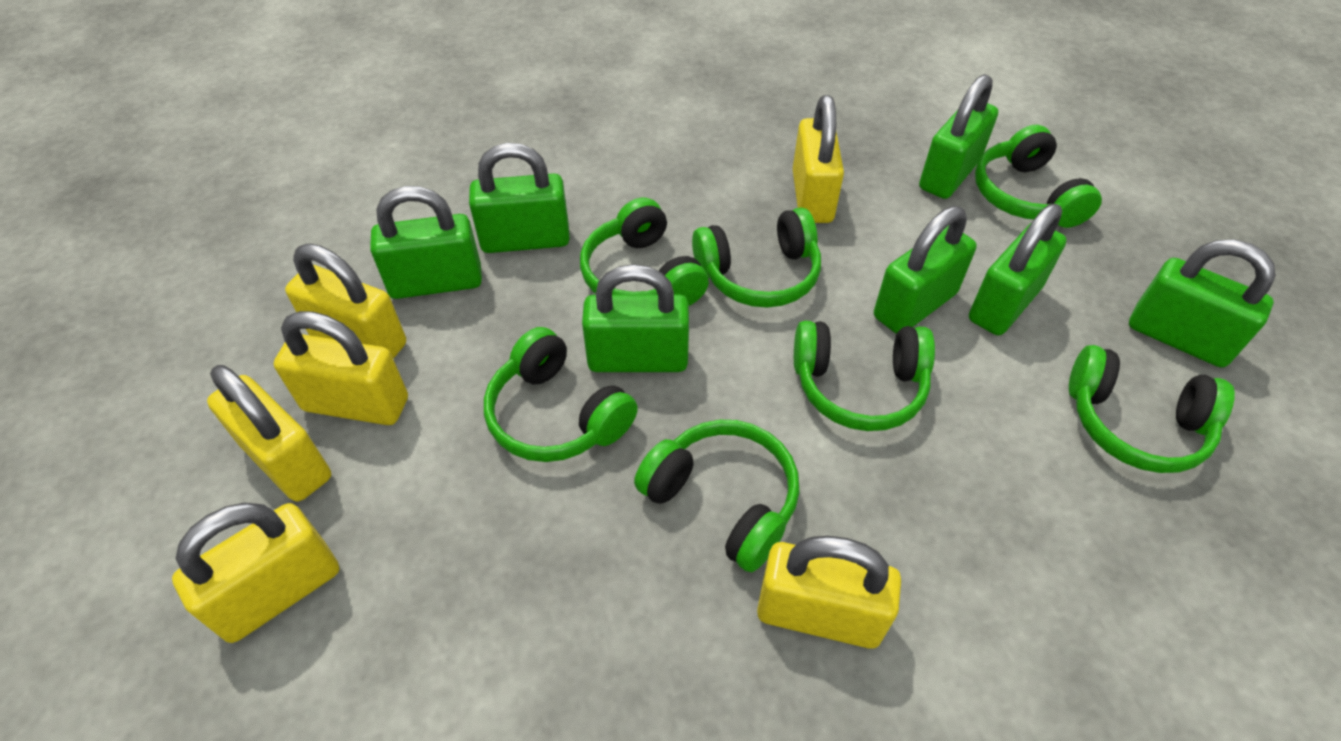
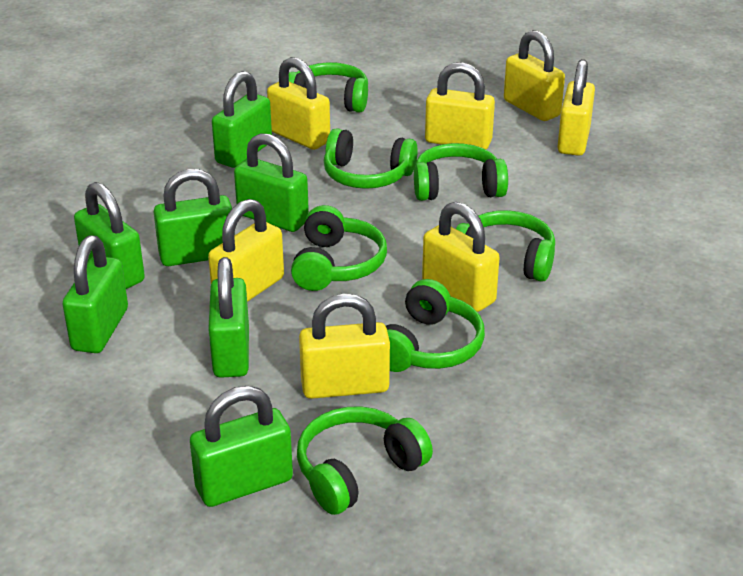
yellow padlock: 6 -> 7

